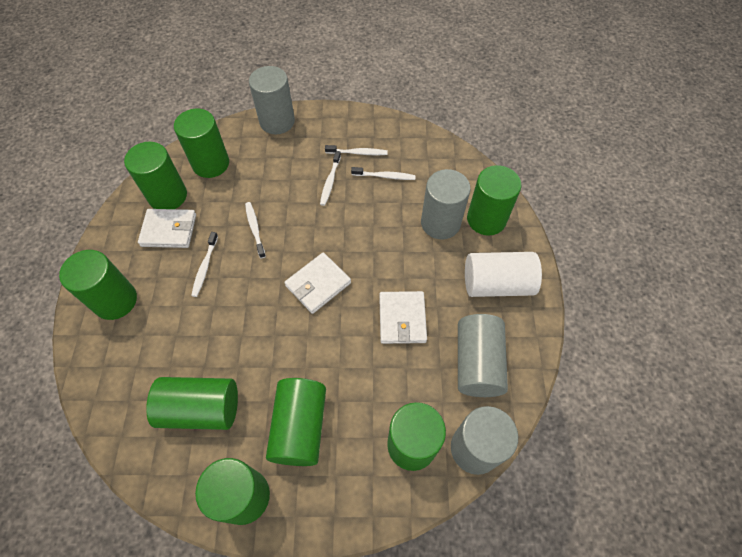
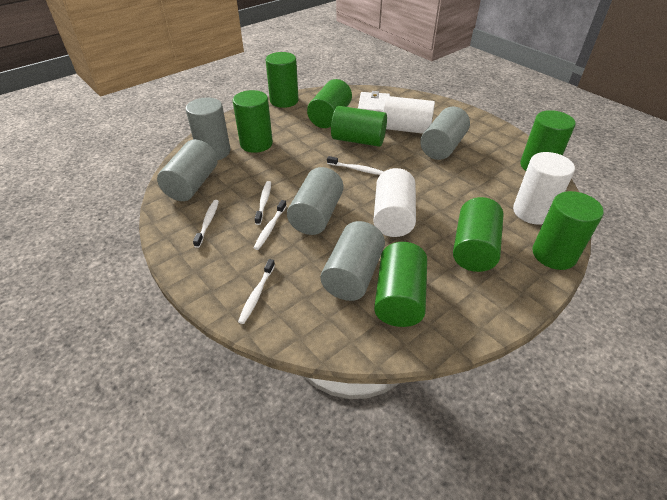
grey cylinder: 4 -> 5
white cylinder: 1 -> 3
white wallet: 3 -> 1

